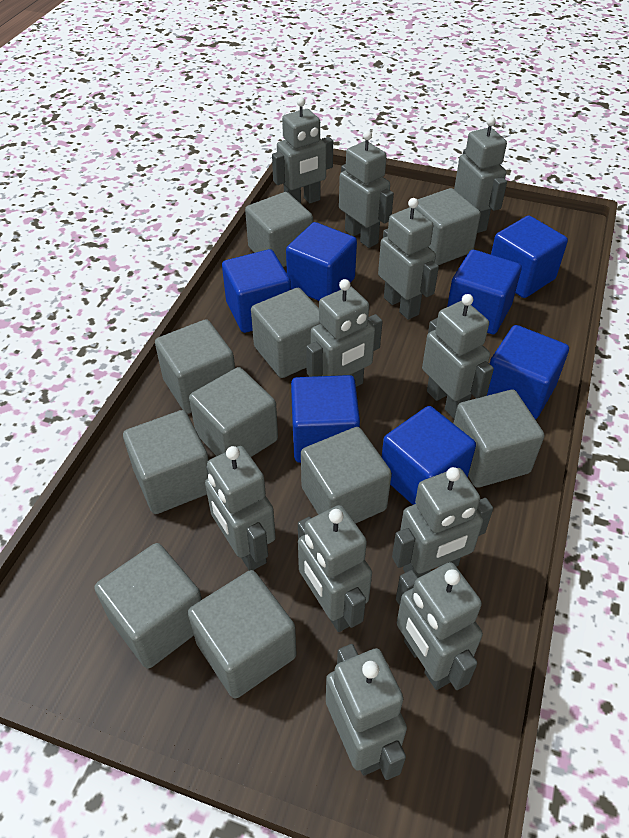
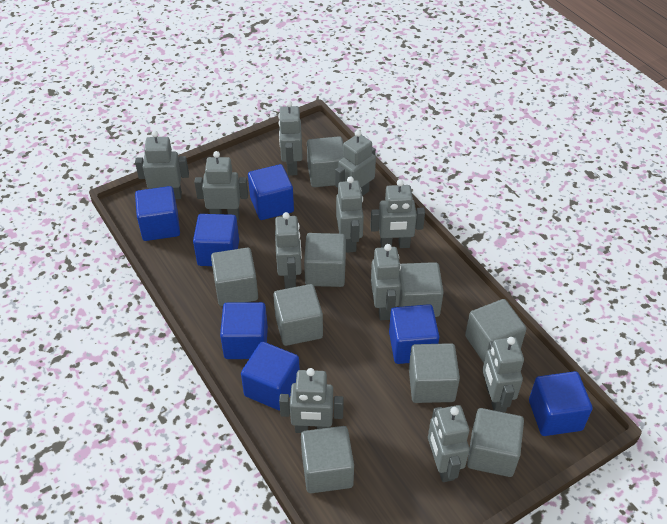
grey cube: 10 -> 9

